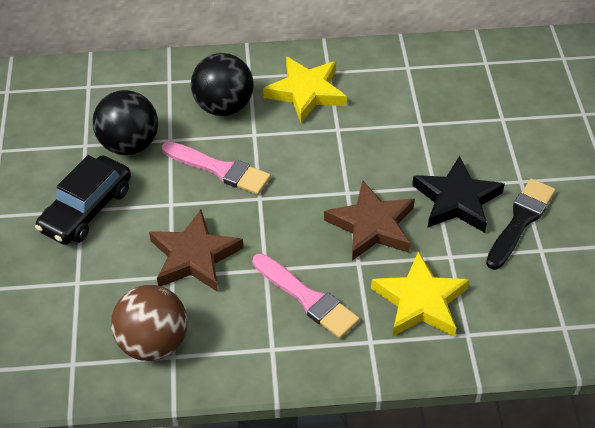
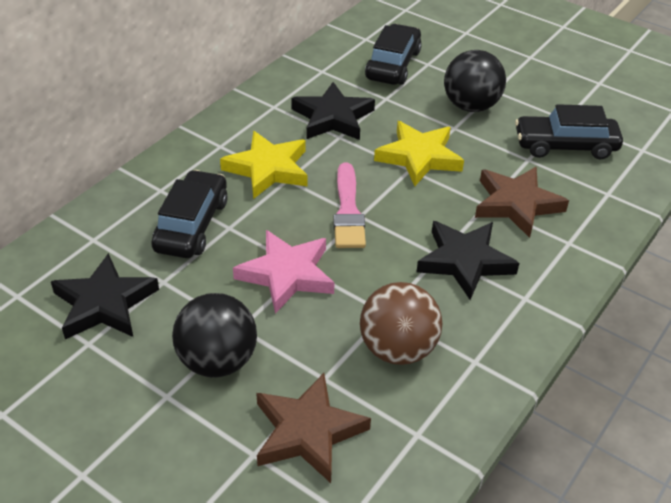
black brush: 1 -> 0
black car: 1 -> 3
black star: 1 -> 3
pink brush: 2 -> 1
pink star: 0 -> 1

